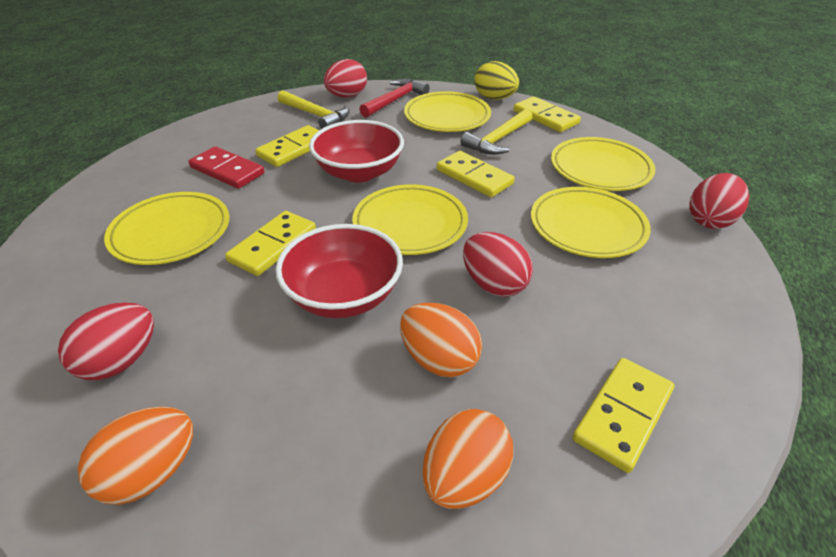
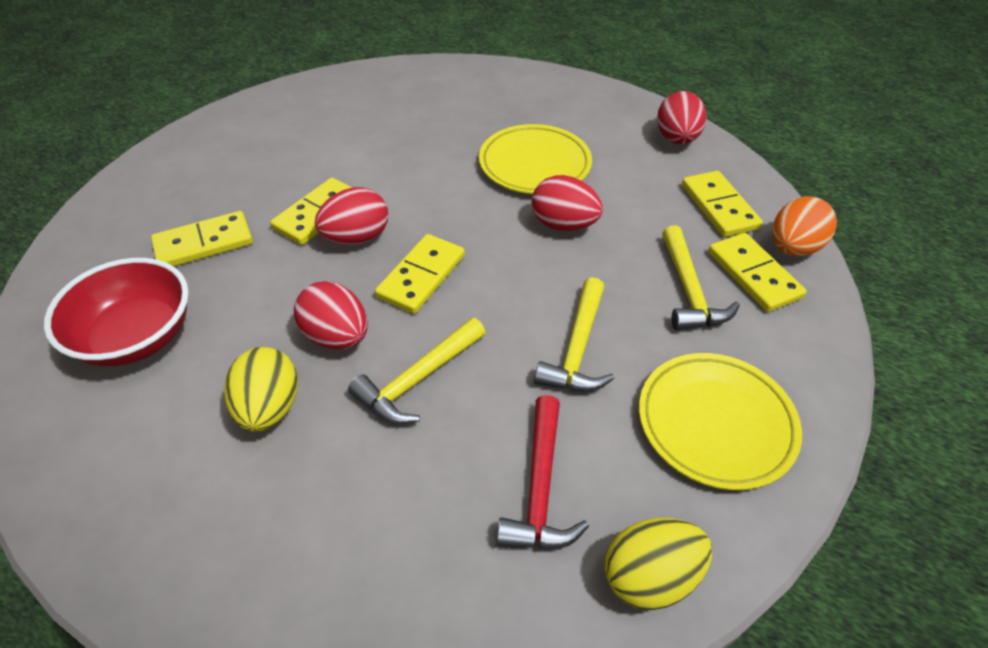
orange egg: 3 -> 1
red bowl: 2 -> 1
red domino: 1 -> 0
yellow egg: 1 -> 2
yellow hammer: 2 -> 3
yellow plate: 5 -> 2

